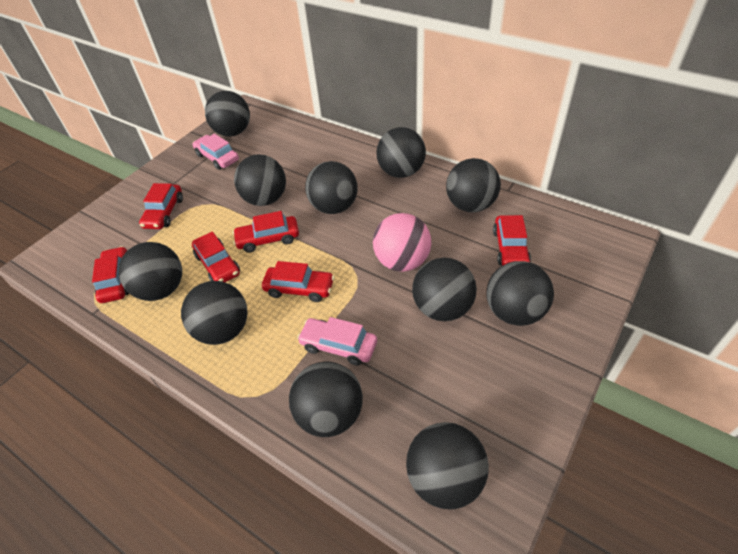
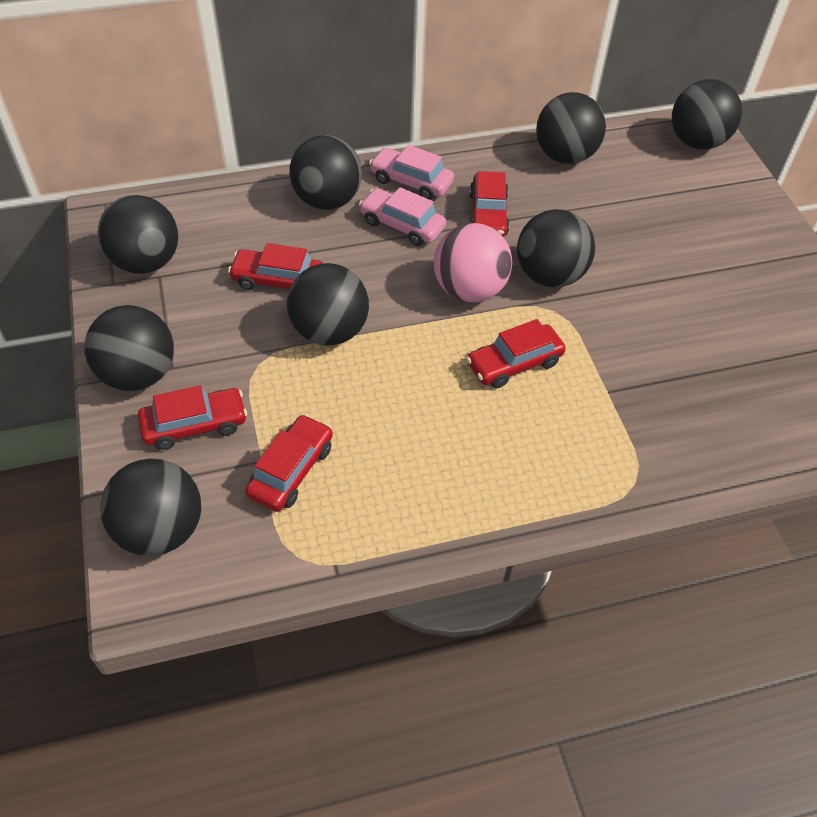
black ball: 11 -> 8
red car: 6 -> 5

